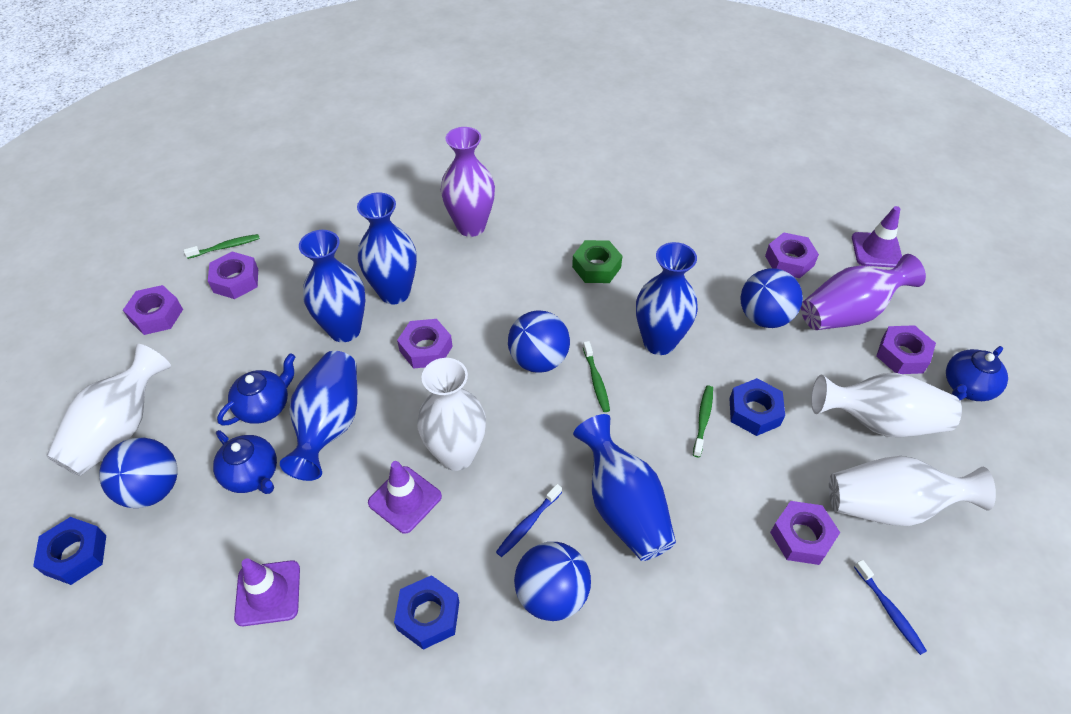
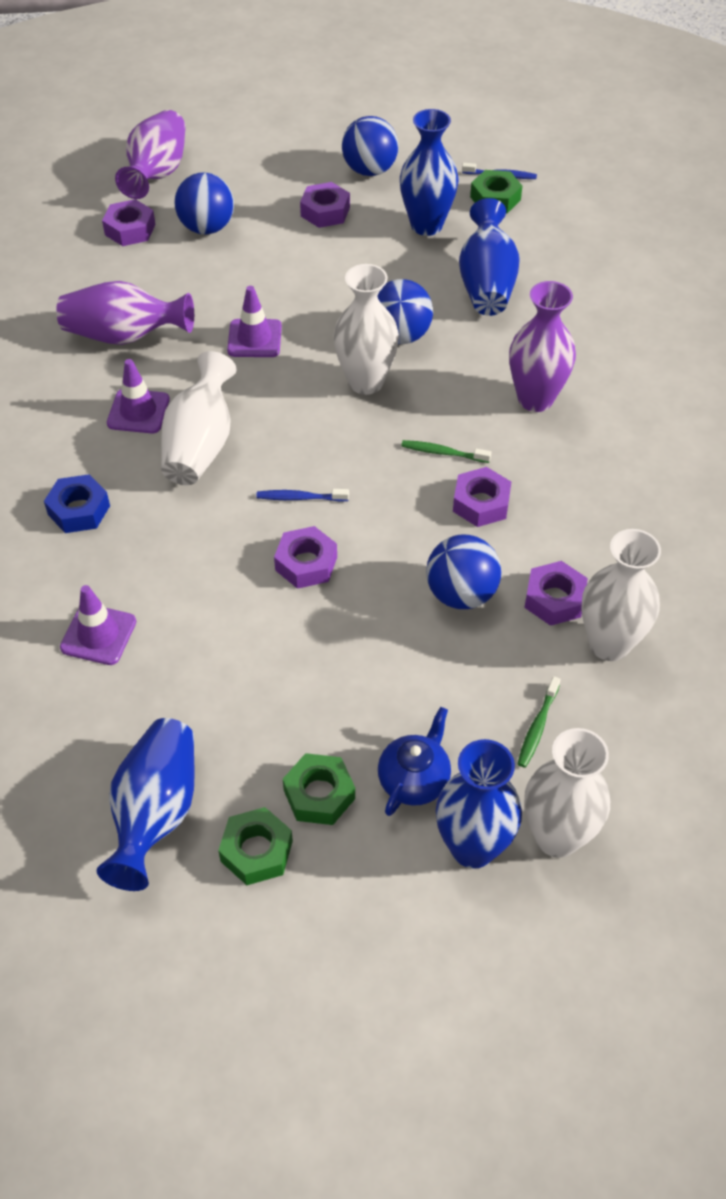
blue nut: 3 -> 1
blue teapot: 3 -> 1
blue vase: 5 -> 4
green nut: 1 -> 3
green toothbrush: 3 -> 2
purple nut: 6 -> 5
purple vase: 2 -> 3

